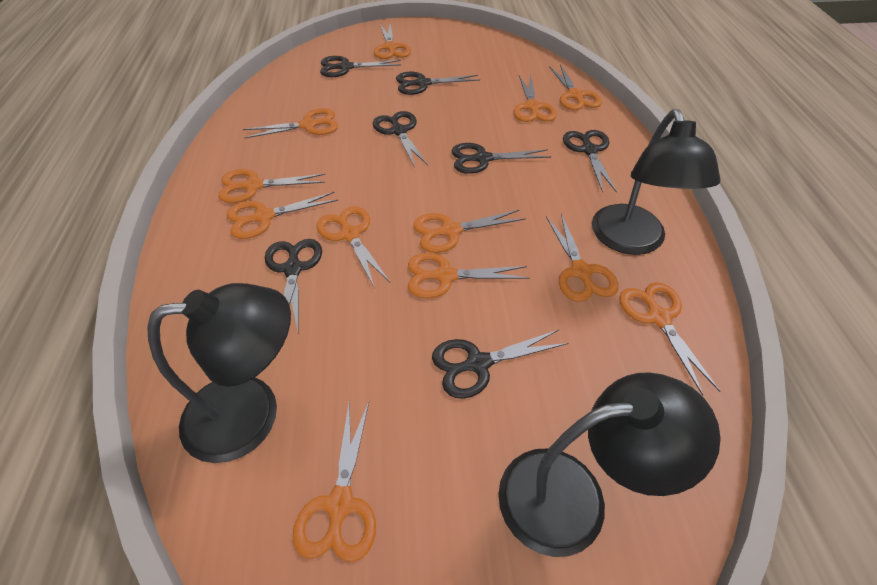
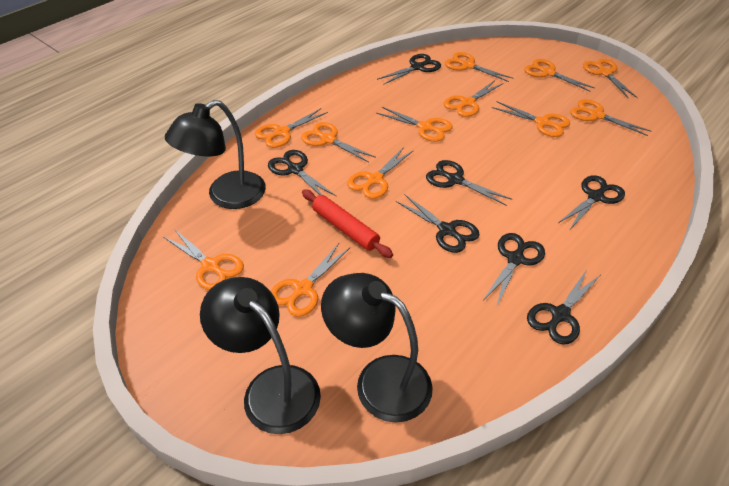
red rolling pin: 0 -> 1

